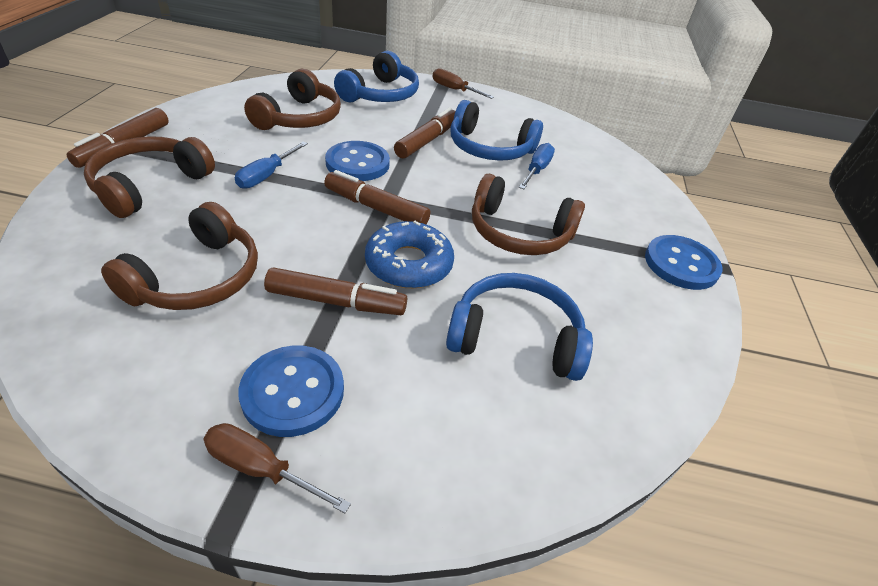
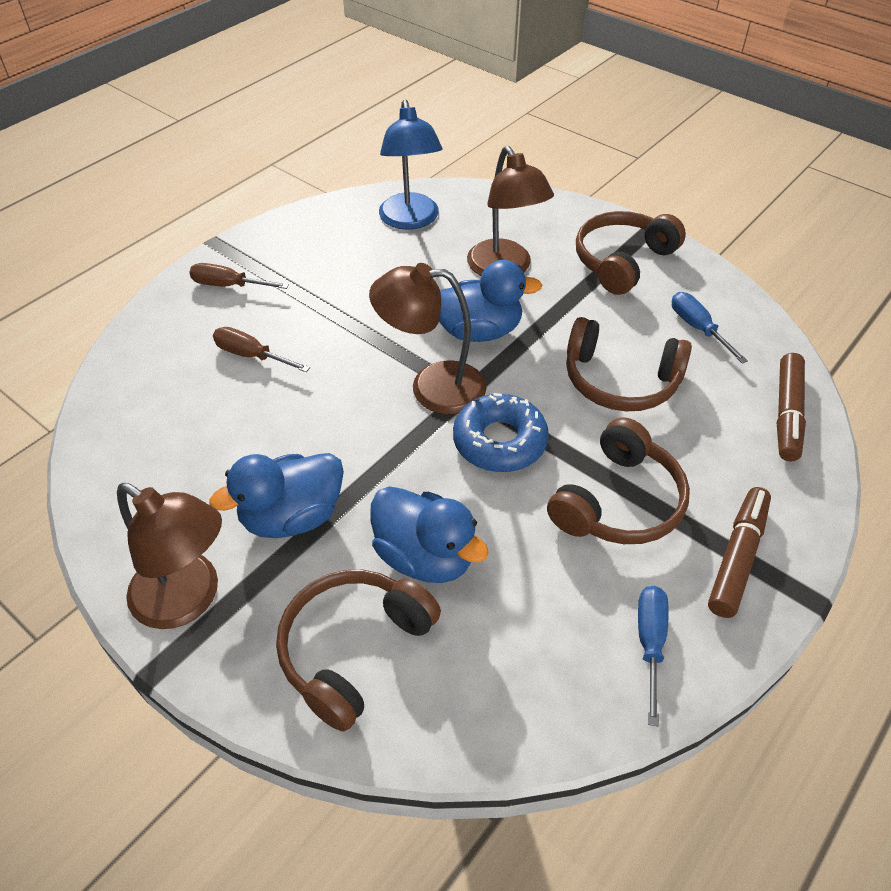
blue button: 3 -> 0
blue duck: 0 -> 3
blue headphones: 3 -> 0
blue lamp: 0 -> 1
brown lamp: 0 -> 3
brown marker: 4 -> 2

